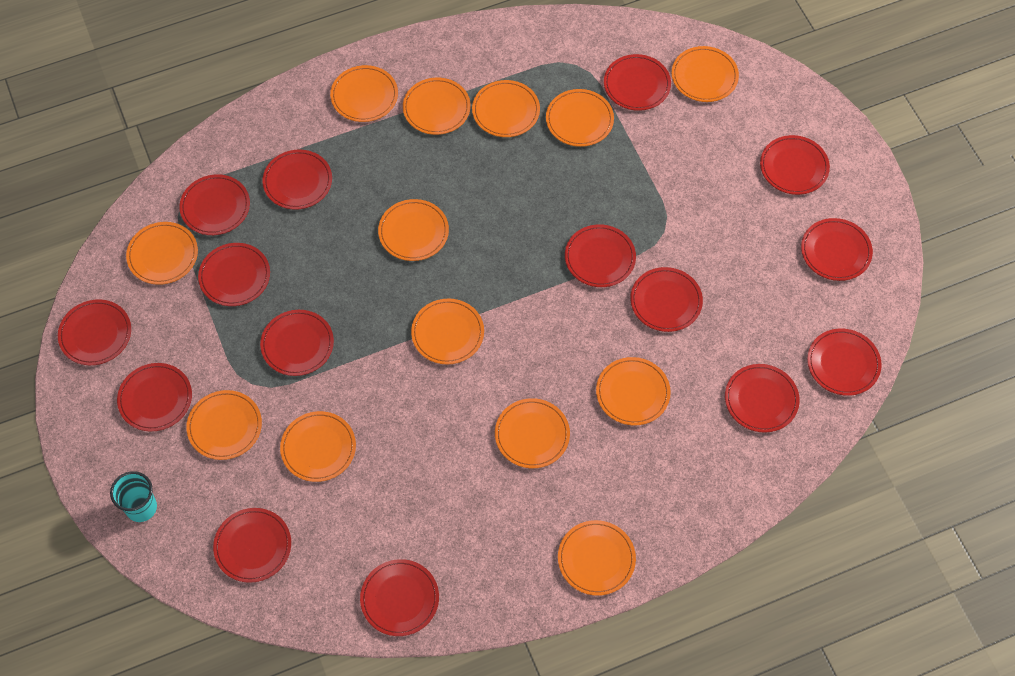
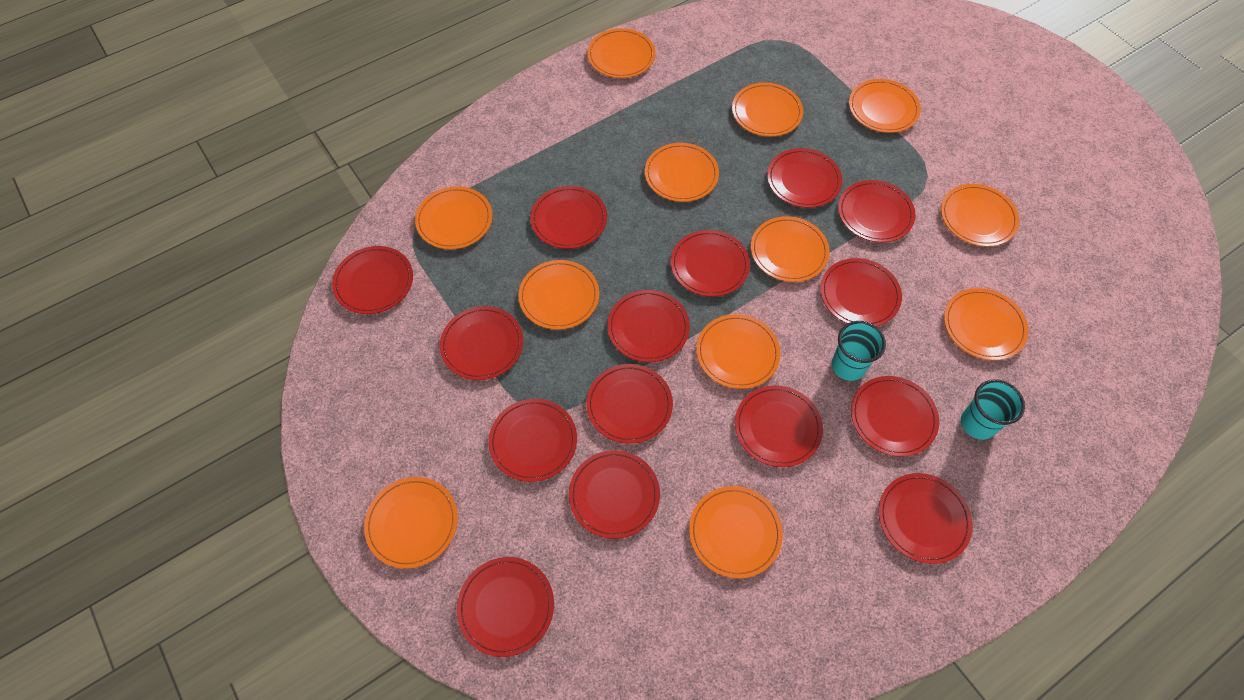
orange plate: 13 -> 12
turquoise cup: 1 -> 2

